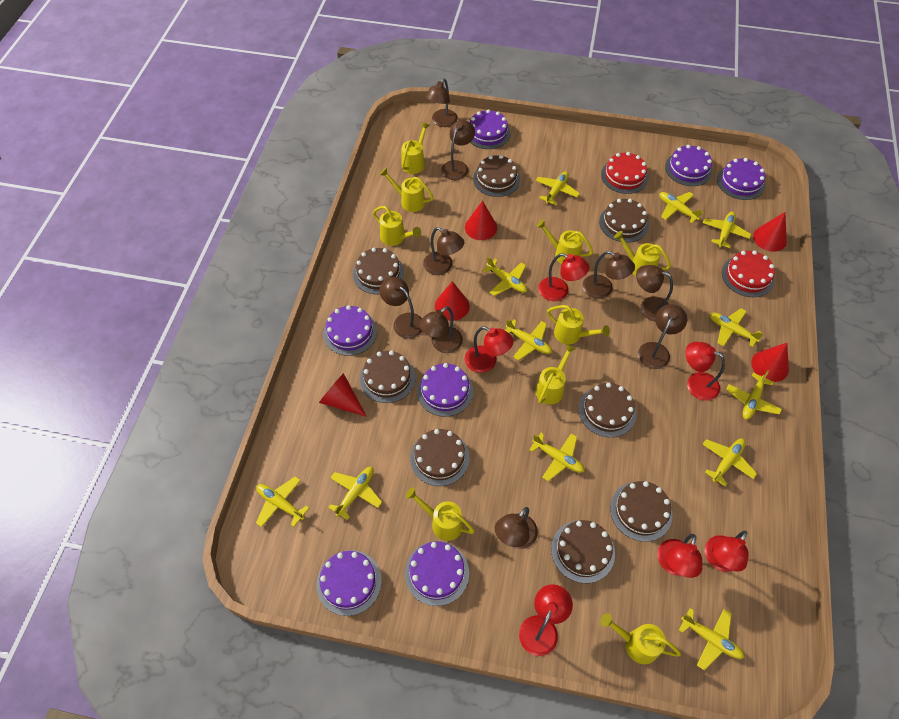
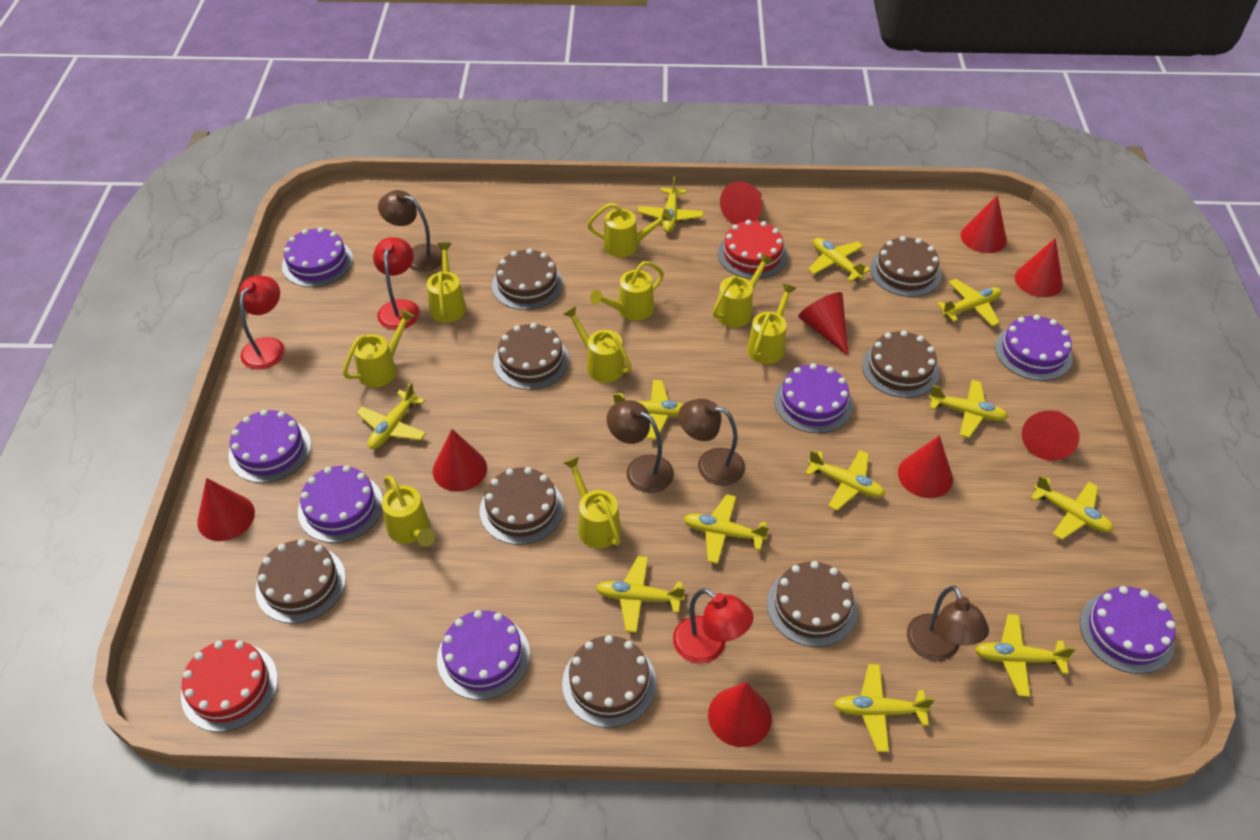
brown lamp: 9 -> 4
red cone: 5 -> 9
red lamp: 6 -> 3

